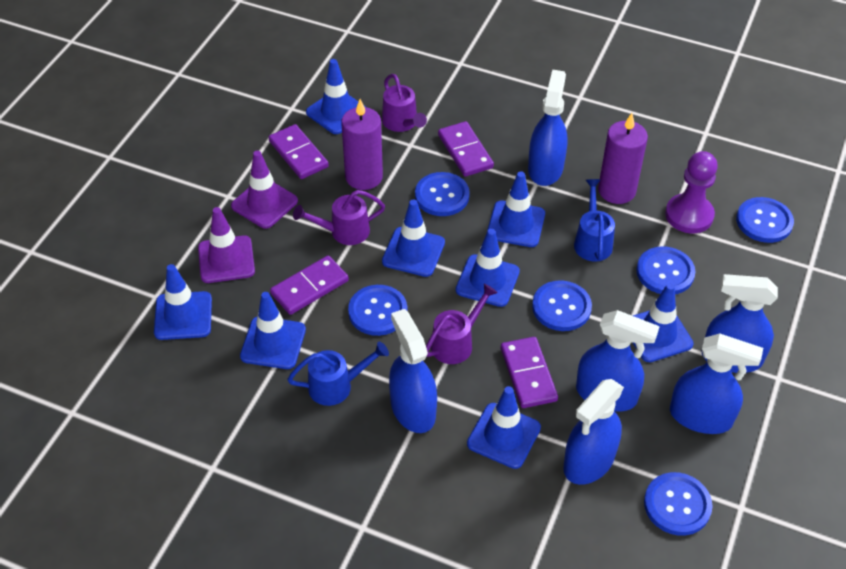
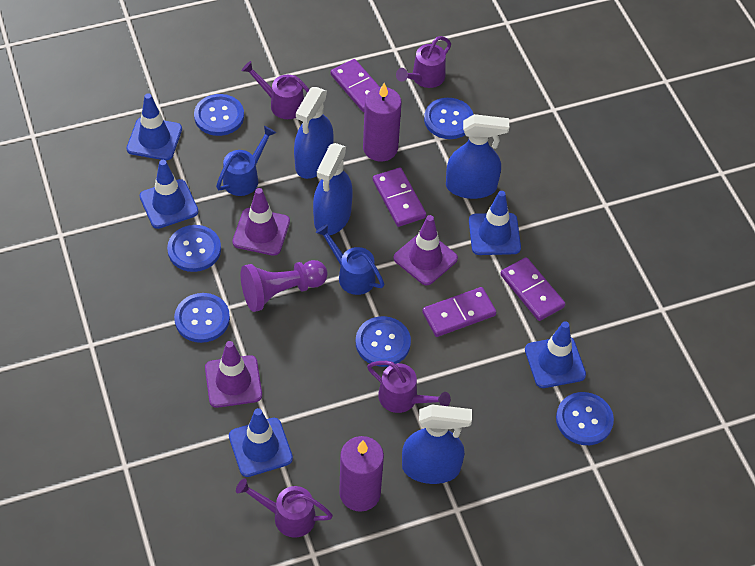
blue spray bottle: 6 -> 4
blue traffic cone: 8 -> 5
purple traffic cone: 2 -> 3
purple watering can: 3 -> 4

